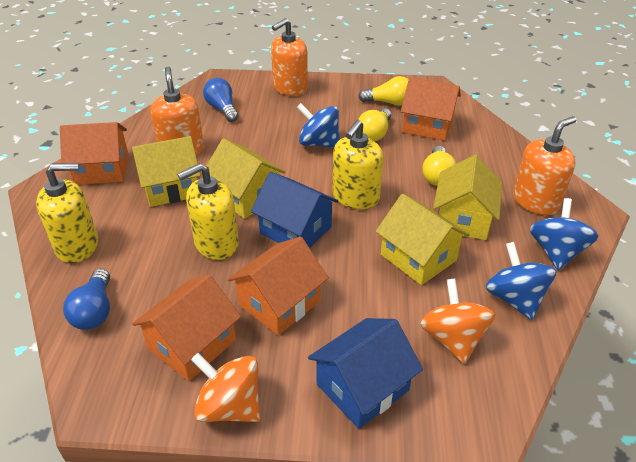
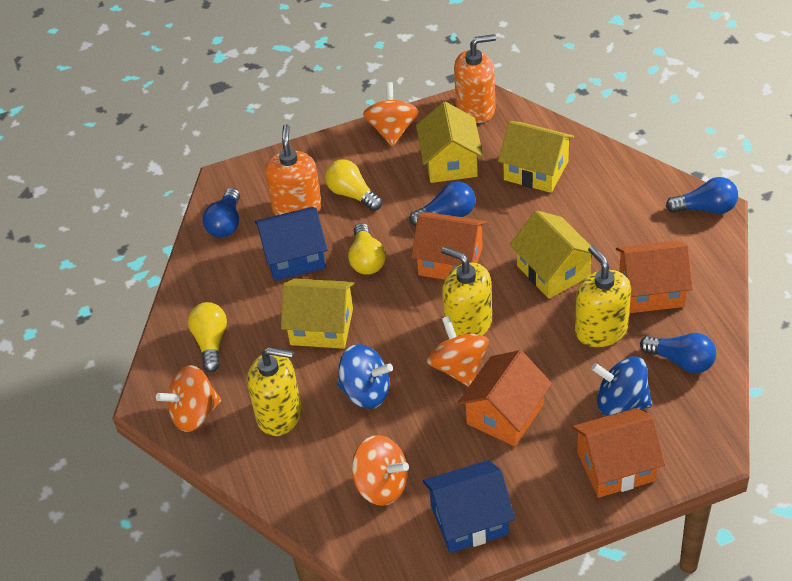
blue light bulb: 2 -> 4
blue spinning top: 3 -> 2
orange soap dispenser: 3 -> 2
orange spinning top: 2 -> 4

